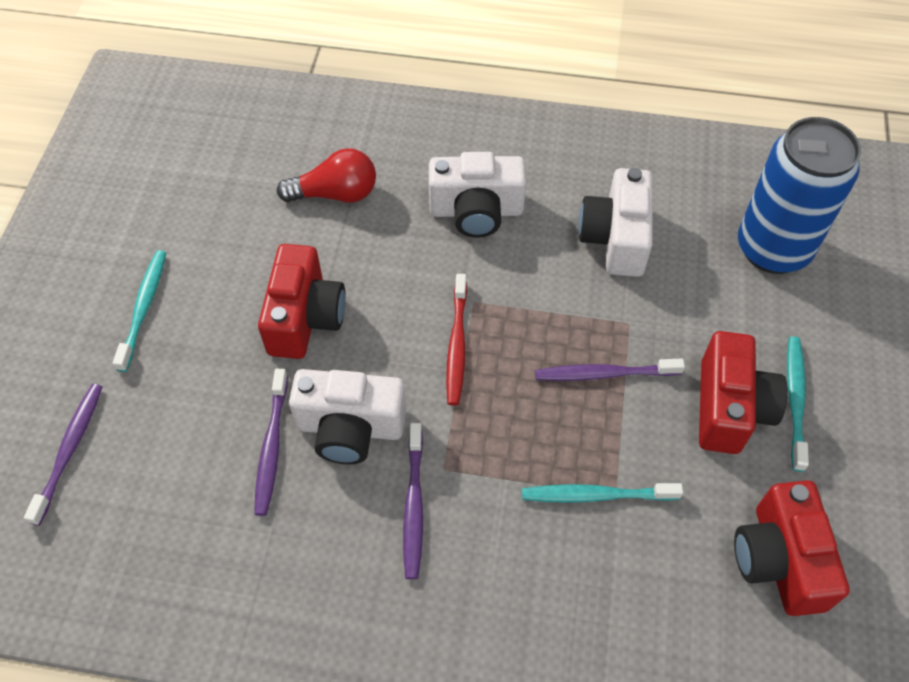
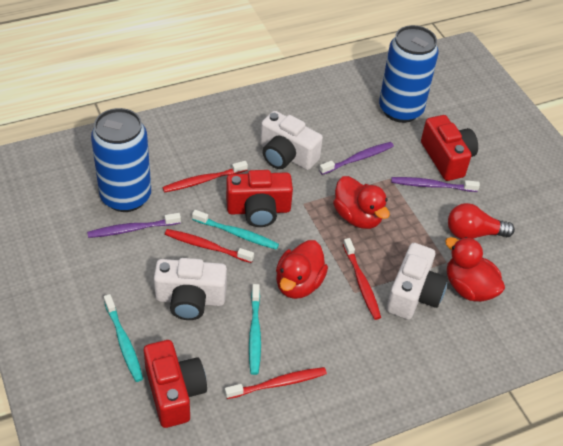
blue can: 1 -> 2
purple toothbrush: 4 -> 3
red duck: 0 -> 3
red toothbrush: 1 -> 4

